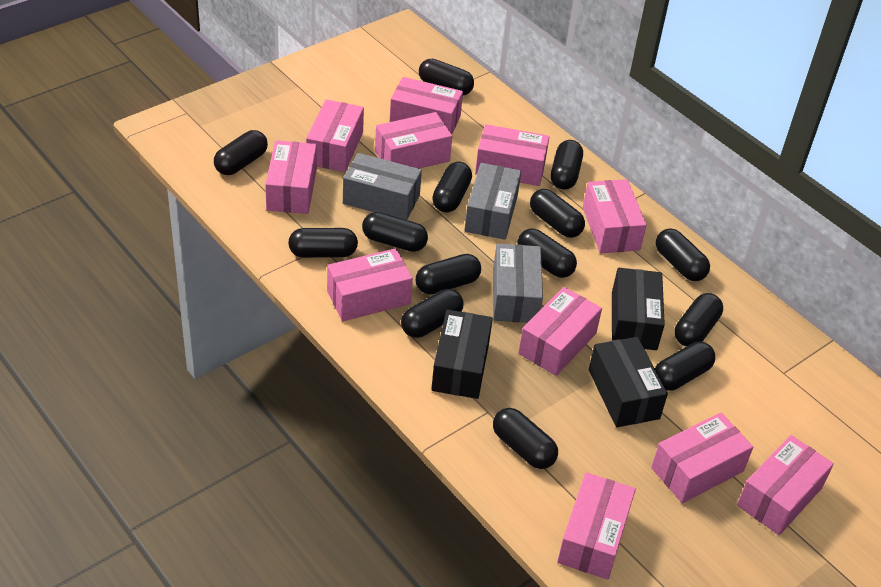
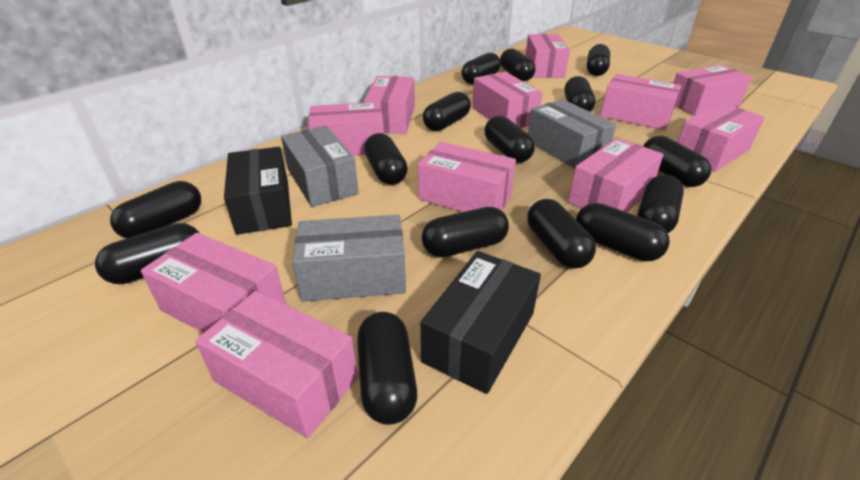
black box: 3 -> 2
black capsule: 14 -> 15

